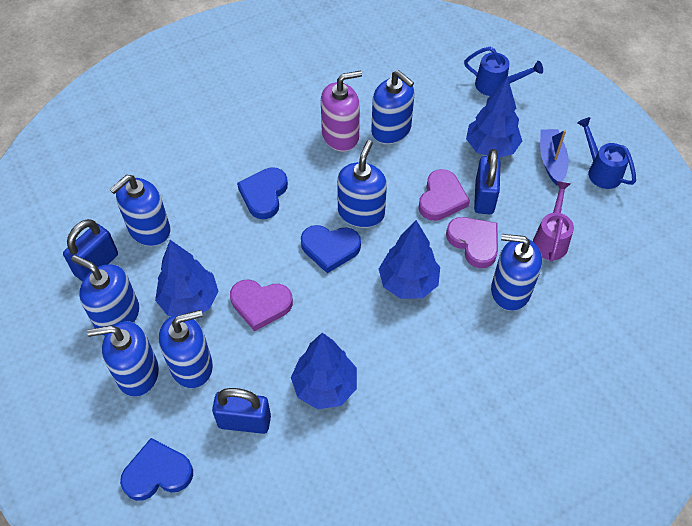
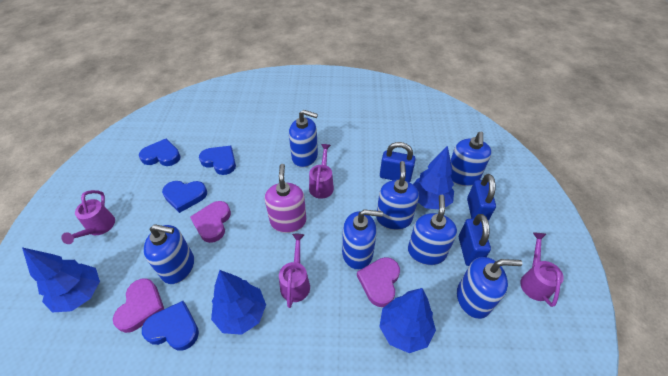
blue boat: 1 -> 0
blue heart: 3 -> 4
blue watering can: 2 -> 0
purple watering can: 1 -> 4

